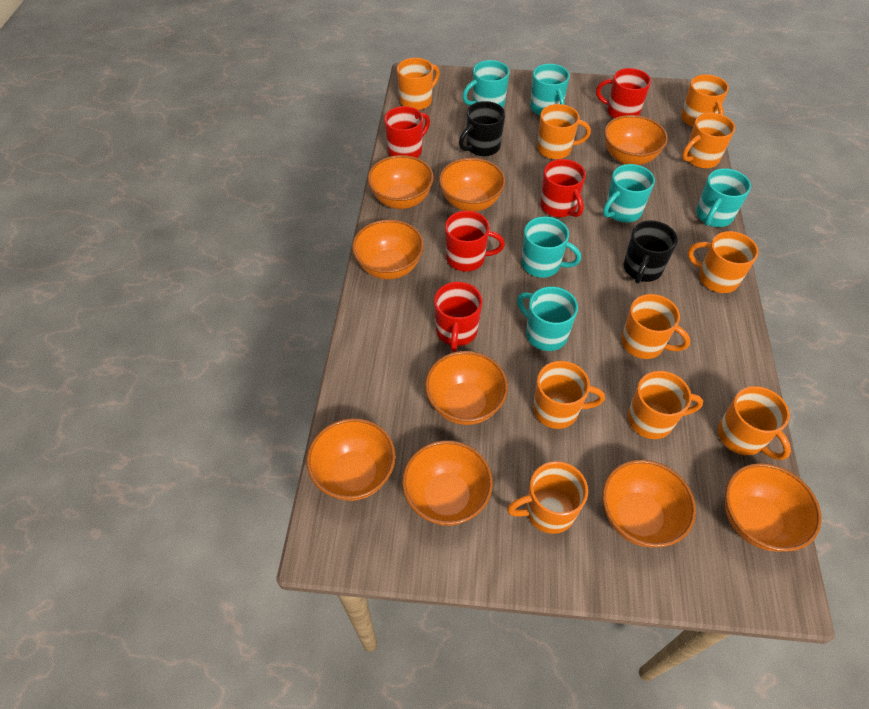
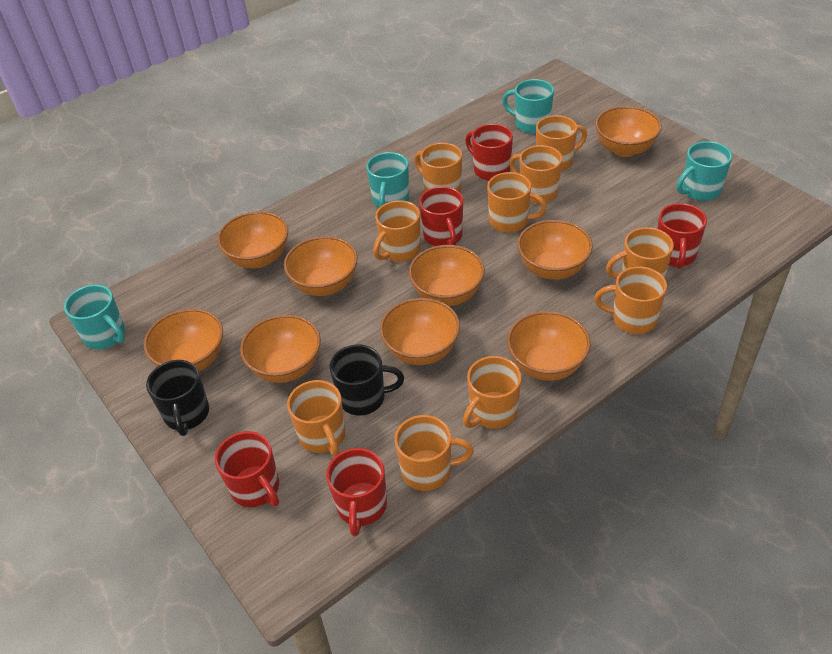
turquoise mug: 6 -> 4

